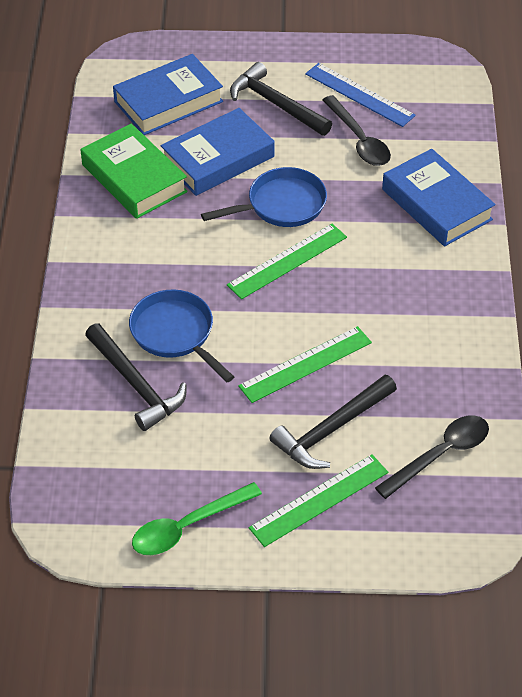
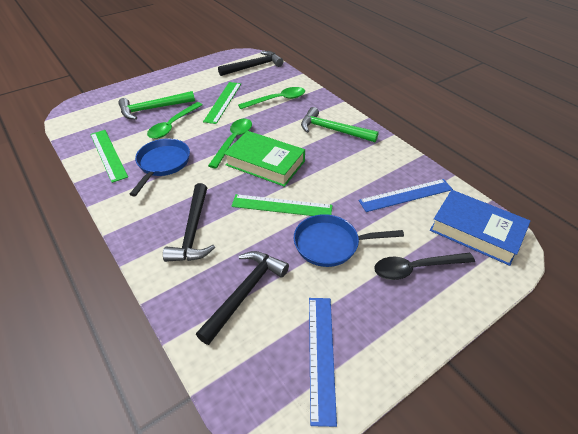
black spoon: 2 -> 1
blue book: 3 -> 1
blue ruler: 1 -> 2
green hammer: 0 -> 2
green spoon: 1 -> 3

